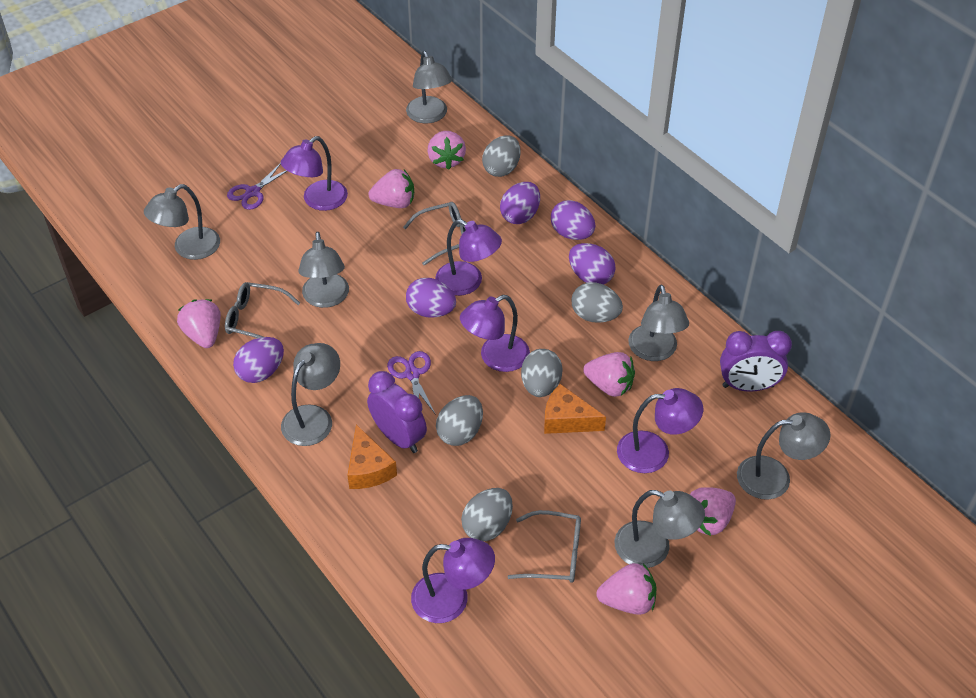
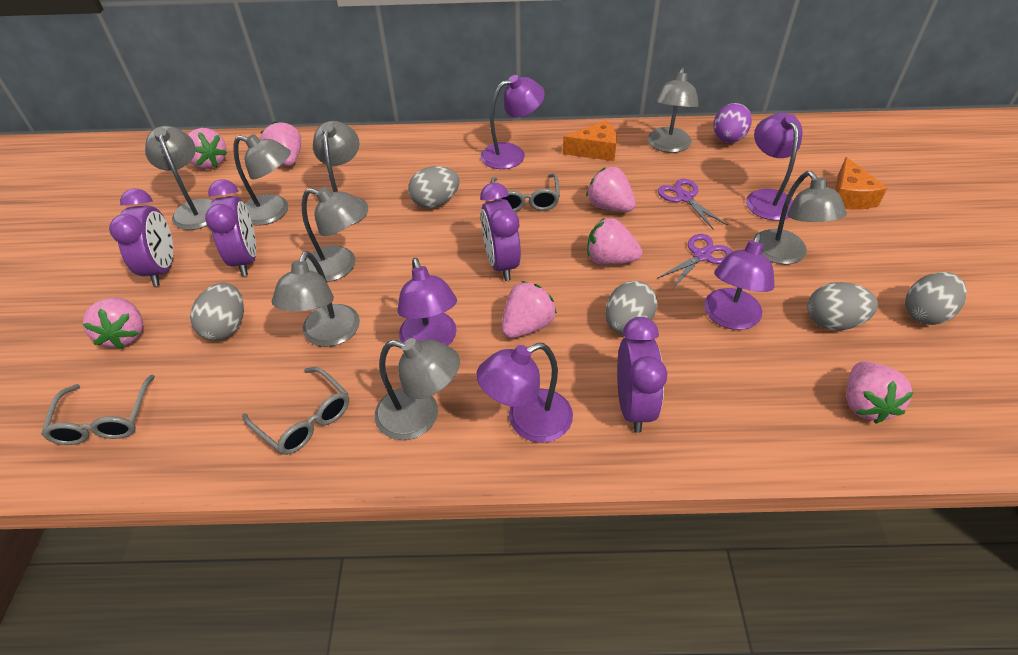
grey lamp: 7 -> 8
pink strawberry: 6 -> 7
purple clock: 2 -> 4
purple egg: 5 -> 1

